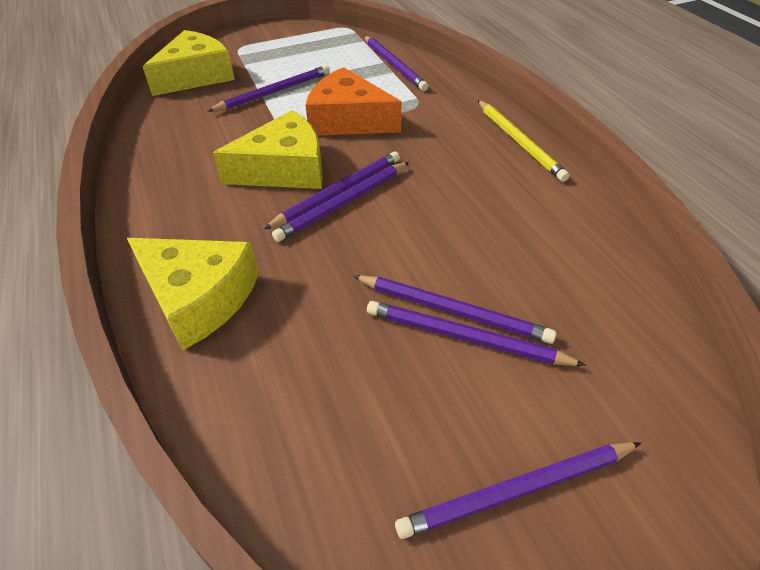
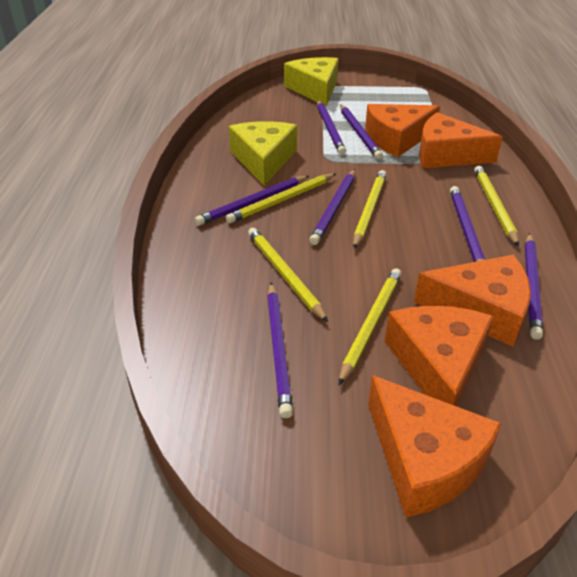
orange cheese: 1 -> 5
yellow cheese: 3 -> 2
yellow pencil: 1 -> 5

